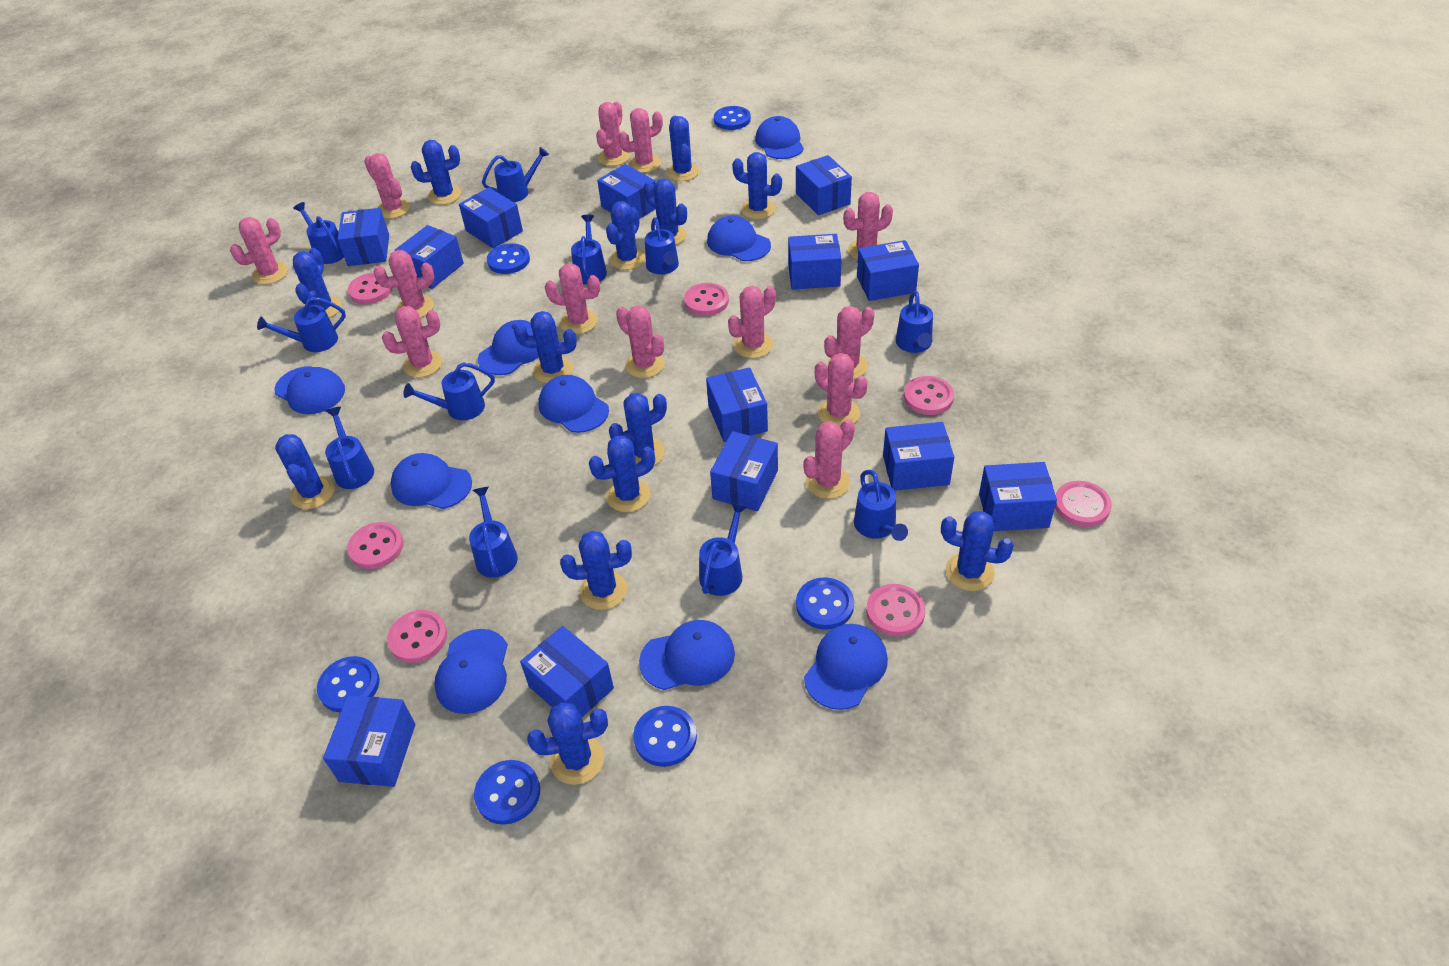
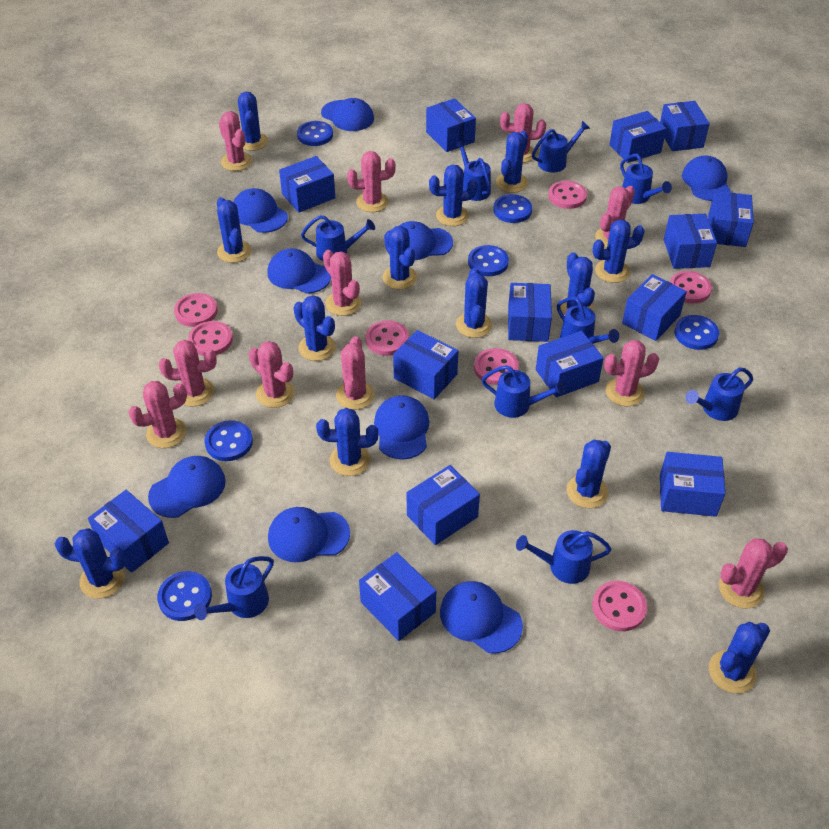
blue box: 13 -> 14
blue watering can: 11 -> 9
pink cactus: 13 -> 11

